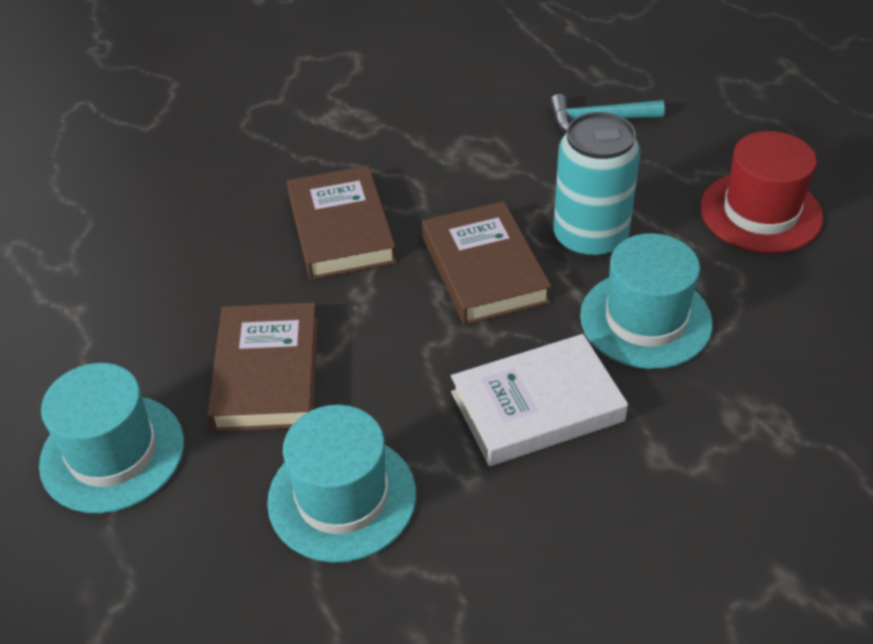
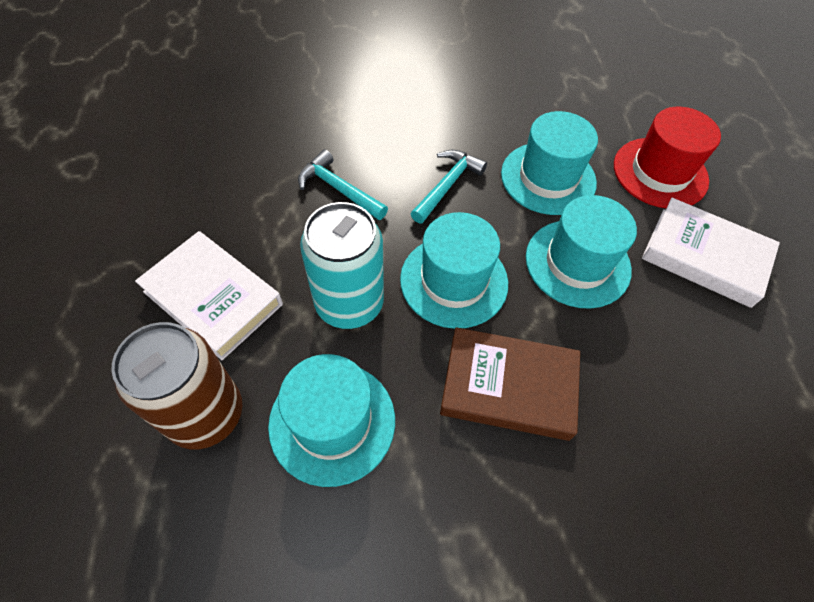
brown book: 3 -> 1
brown can: 0 -> 1
turquoise hammer: 1 -> 2
turquoise hat: 3 -> 4
white book: 1 -> 2

